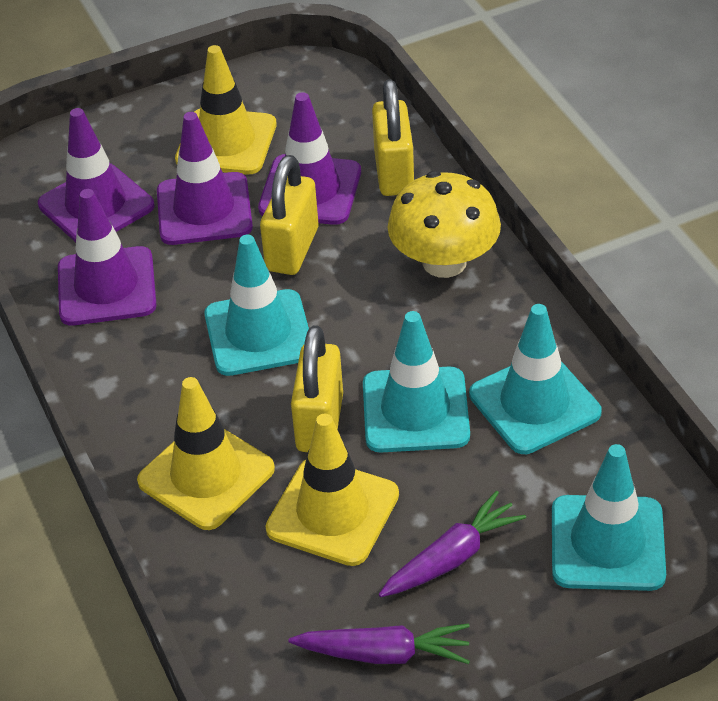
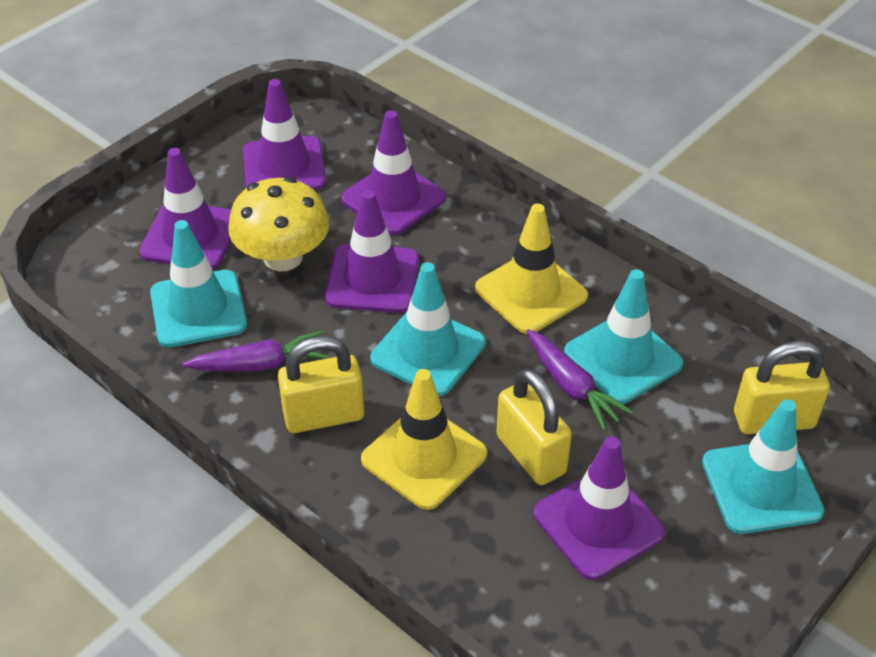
purple traffic cone: 4 -> 5
yellow traffic cone: 3 -> 2

